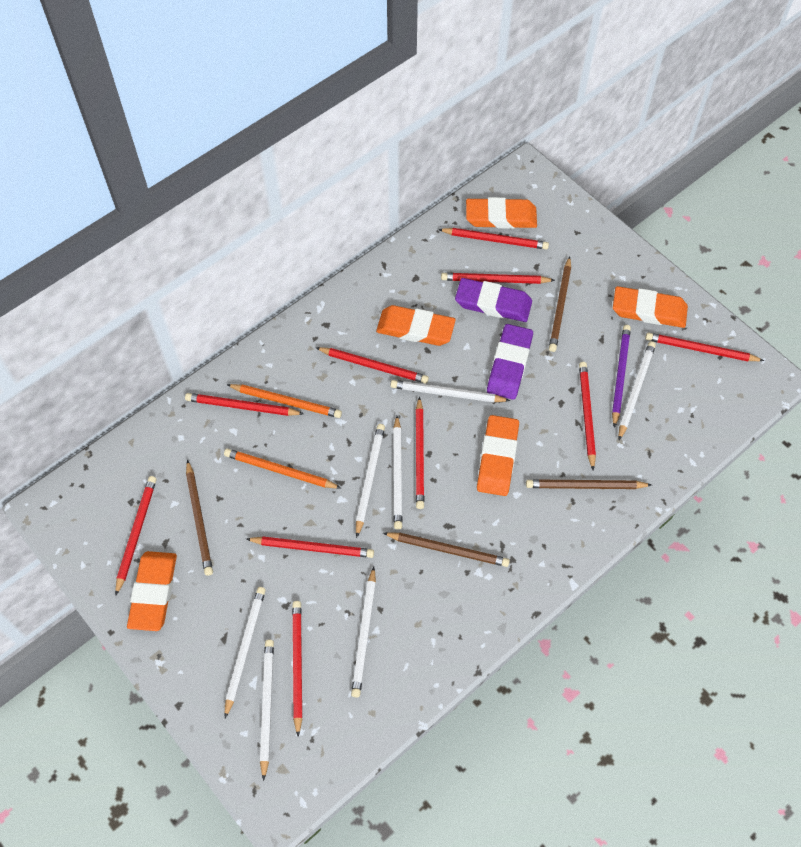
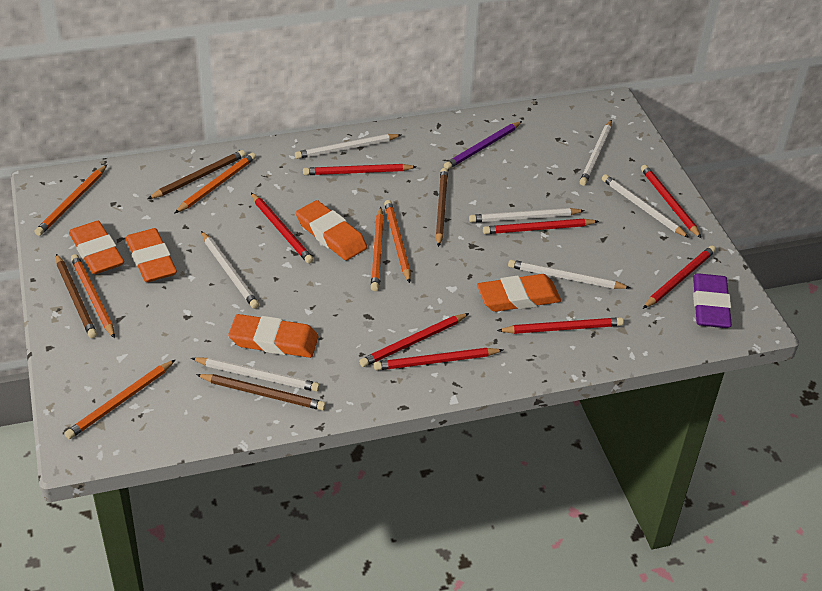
orange pencil: 2 -> 6
purple eraser: 2 -> 1
red pencil: 10 -> 8

